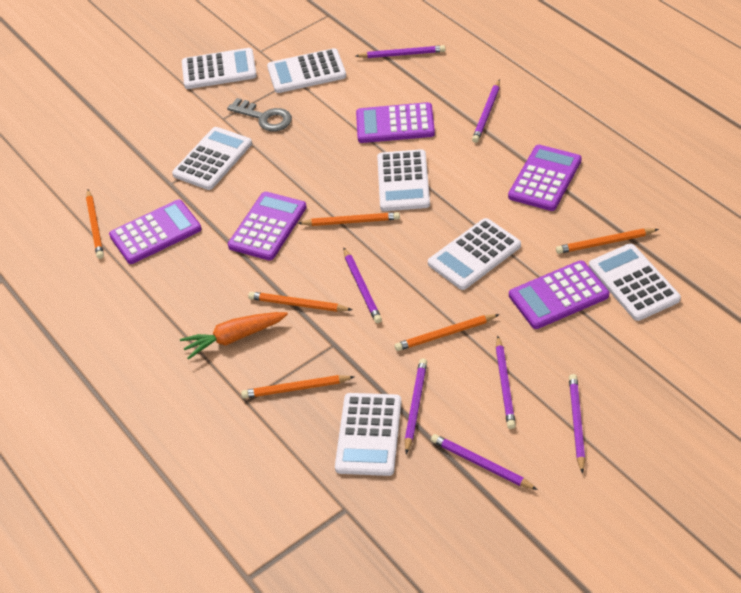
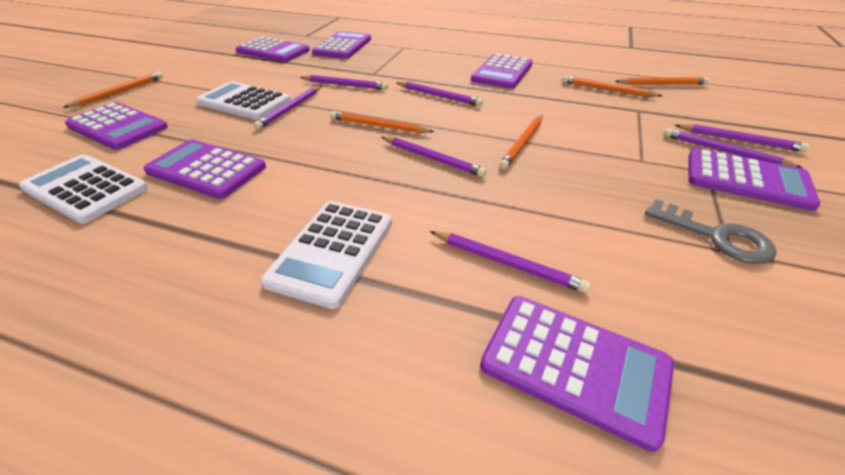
orange carrot: 1 -> 0
orange pencil: 6 -> 5
purple calculator: 5 -> 7
white calculator: 7 -> 3

